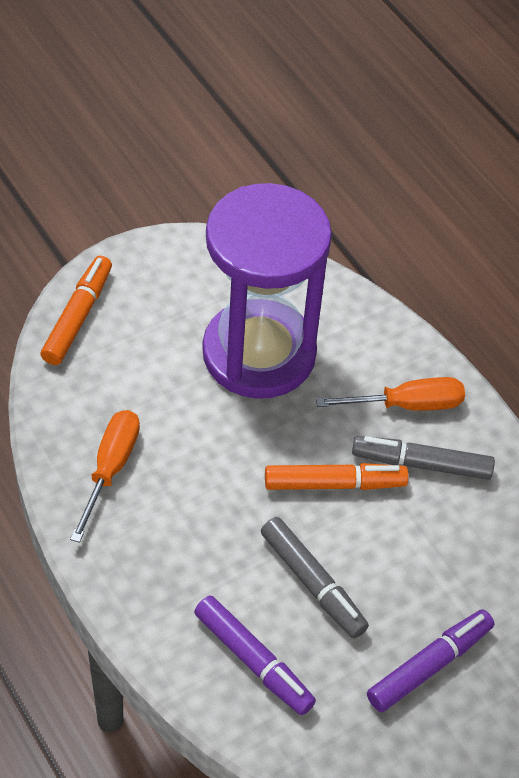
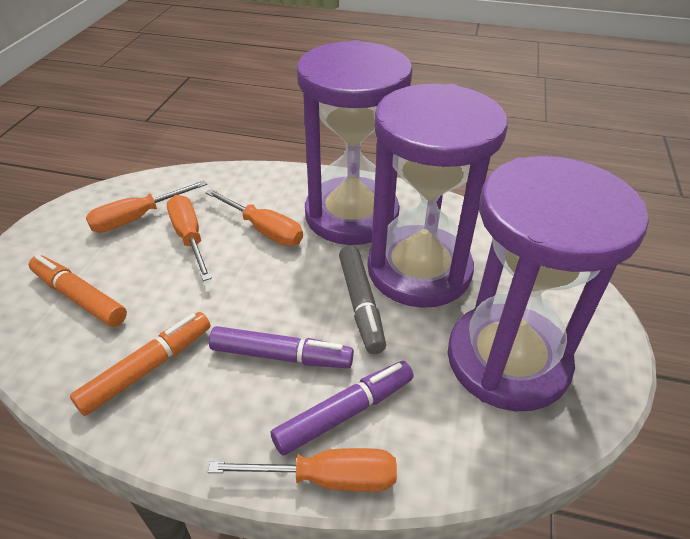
grey marker: 2 -> 1
orange screwdriver: 2 -> 4
purple hourglass: 1 -> 3

